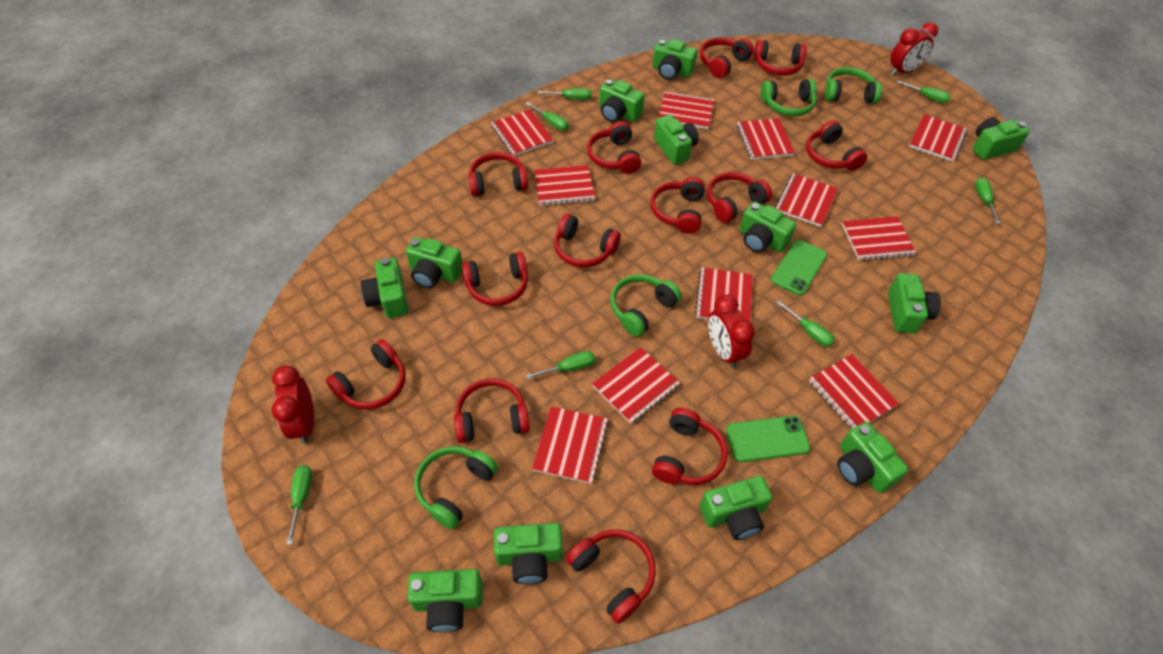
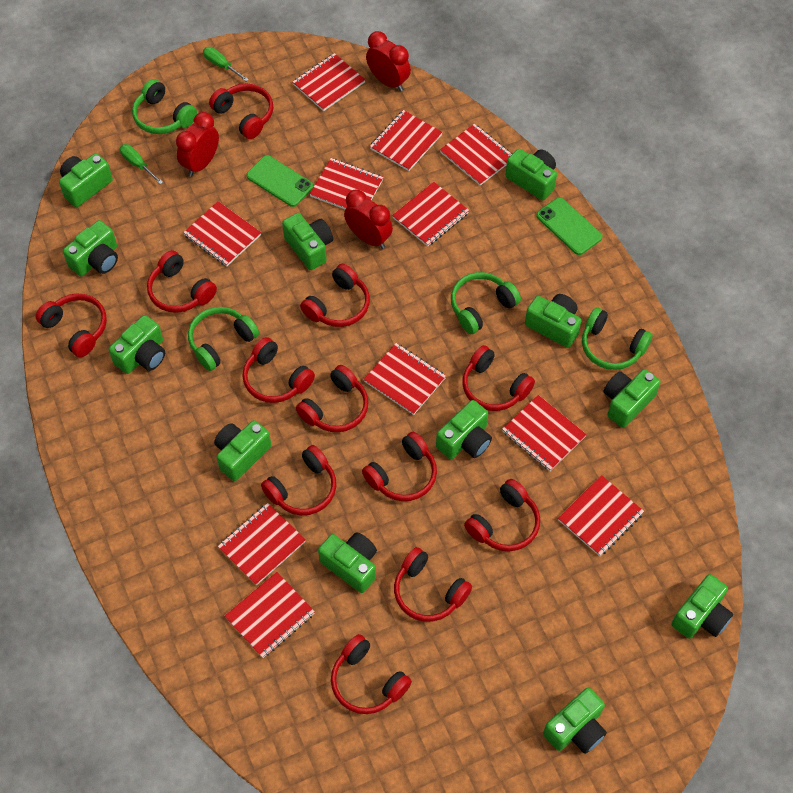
green screwdriver: 7 -> 2
red headphones: 13 -> 12

